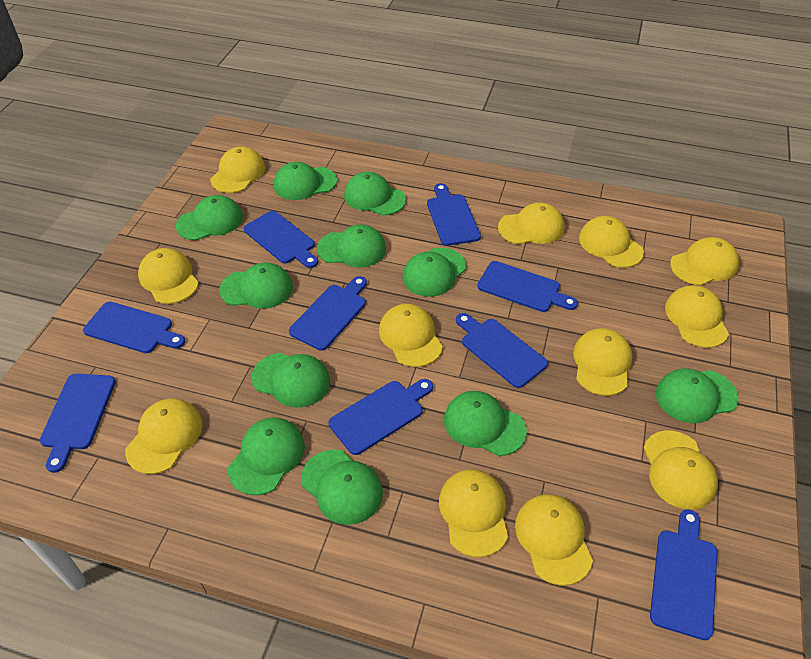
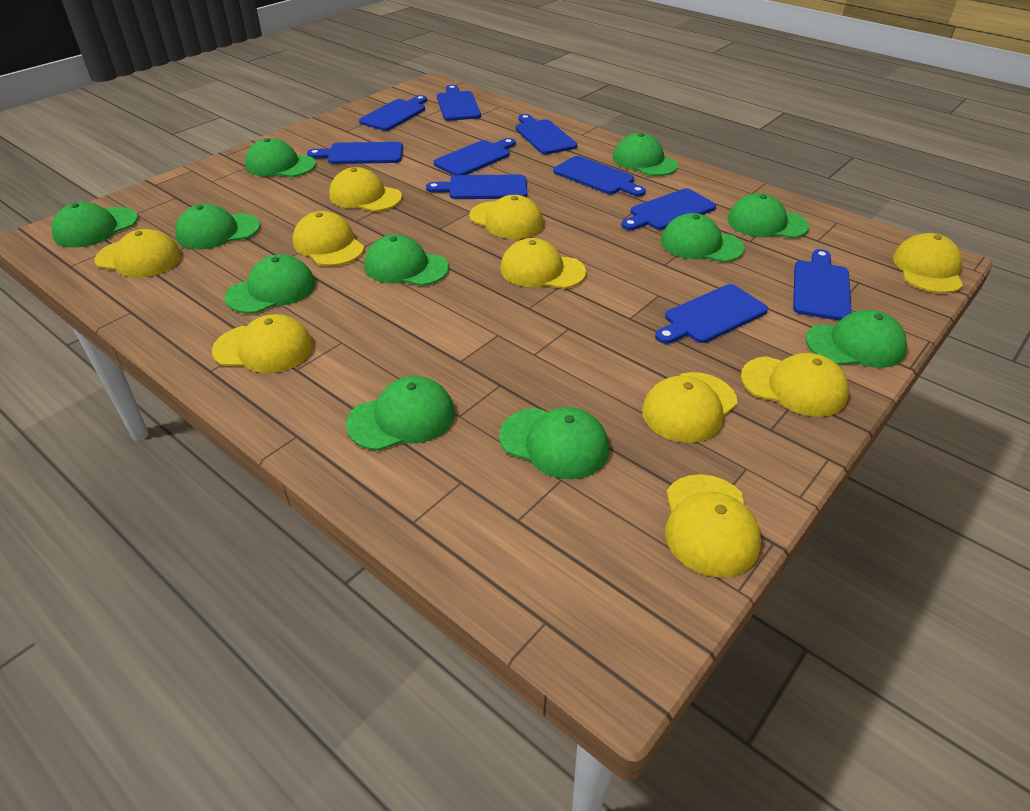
blue cutting board: 9 -> 10
yellow cap: 12 -> 10

